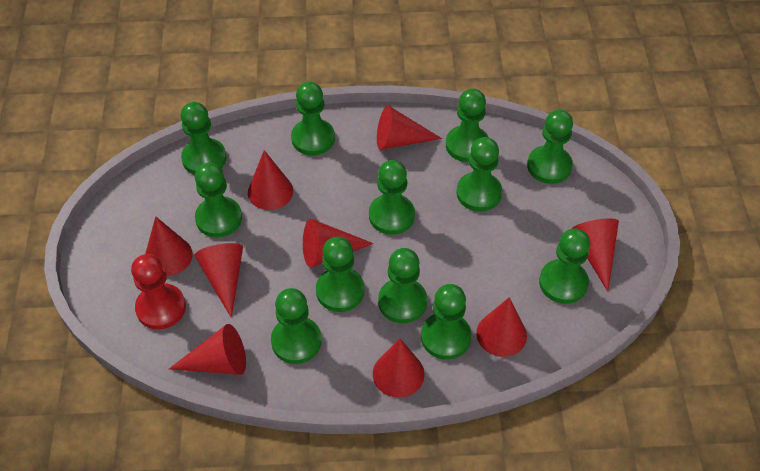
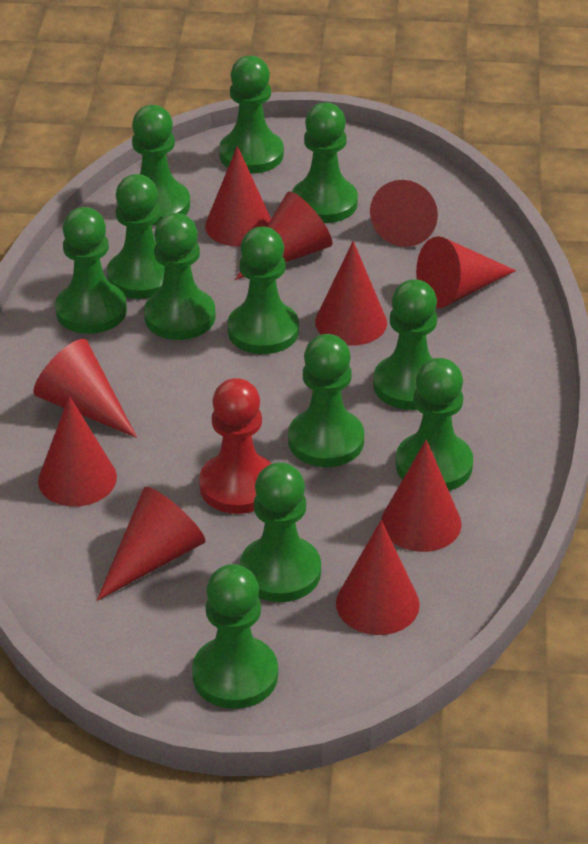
red cone: 9 -> 10

